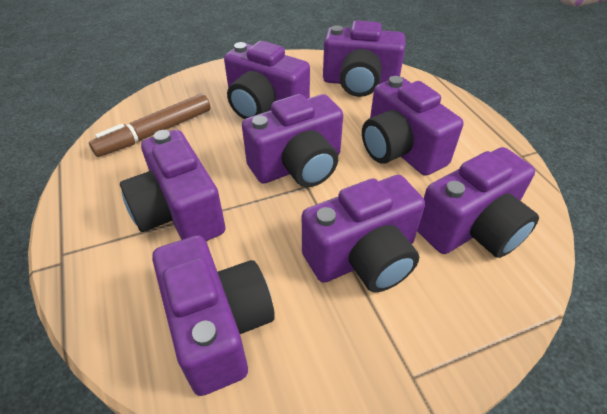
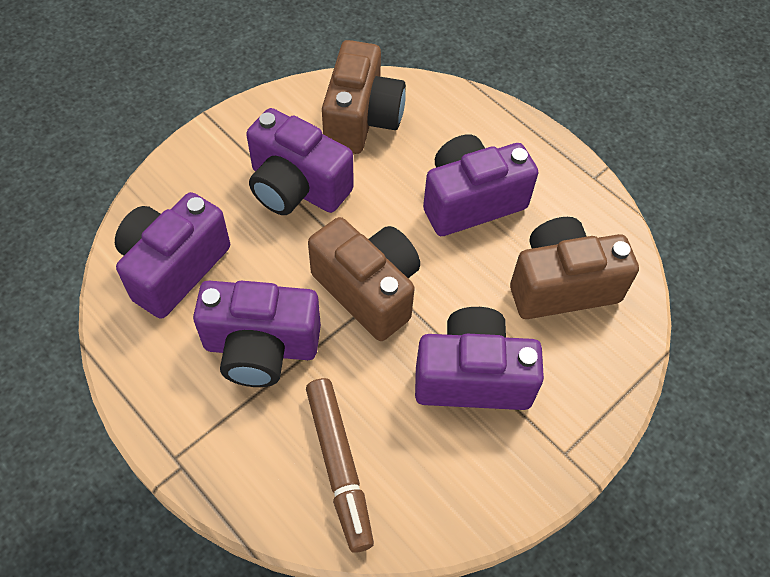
brown camera: 0 -> 3
purple camera: 8 -> 5

